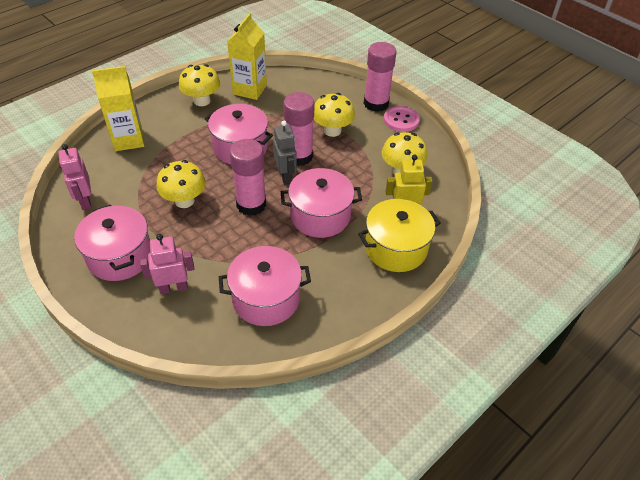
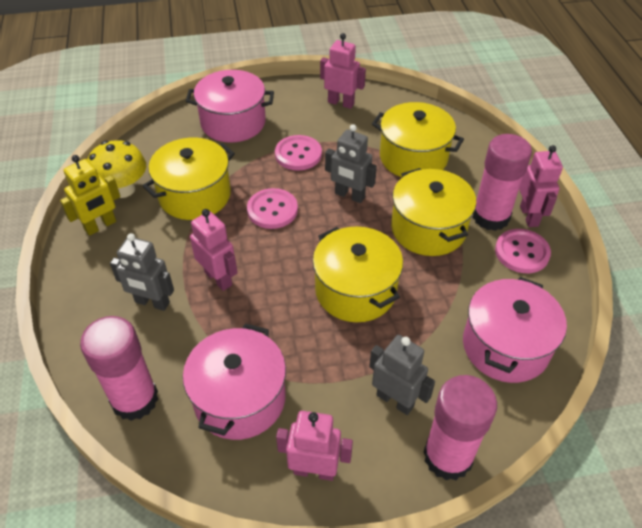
grey robot: 1 -> 3
pink button: 1 -> 3
pink pot: 4 -> 3
pink robot: 2 -> 4
yellow carton: 2 -> 0
yellow mushroom: 4 -> 1
yellow pot: 1 -> 4

